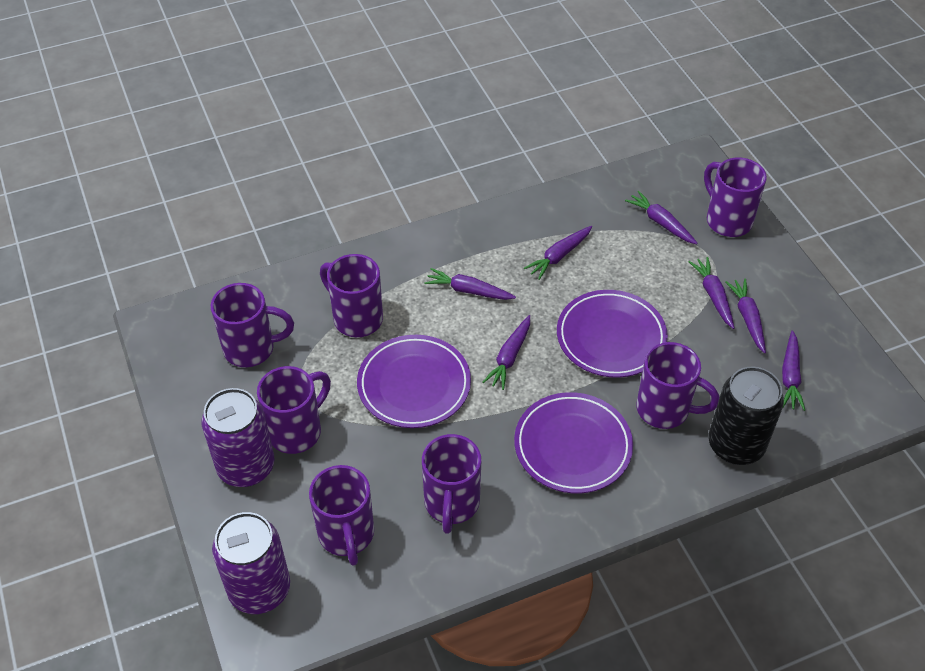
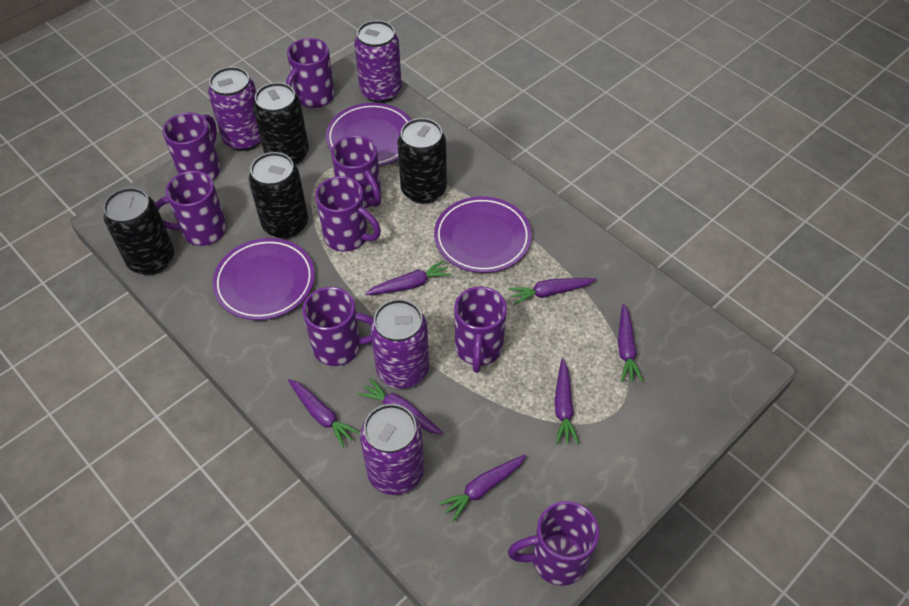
black can: 1 -> 4
purple can: 2 -> 4
purple mug: 7 -> 8

